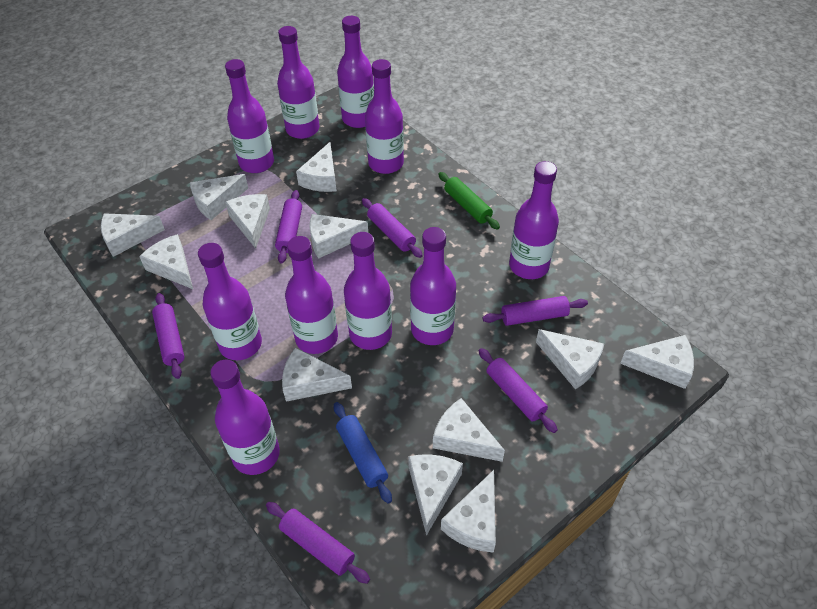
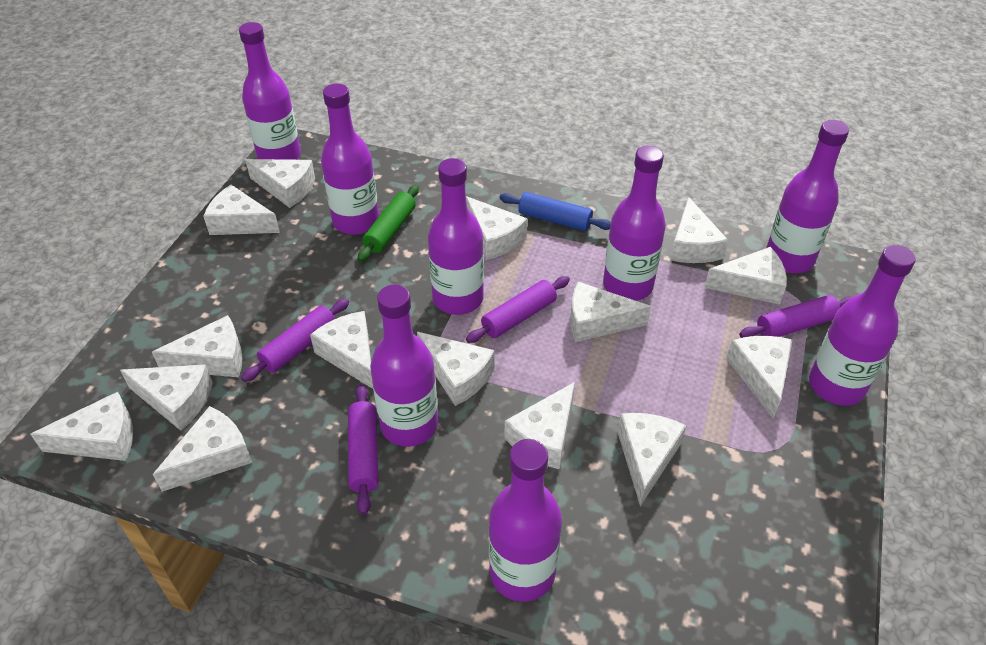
purple bottle: 10 -> 8
purple rolling pin: 6 -> 4
white cheese: 12 -> 15

